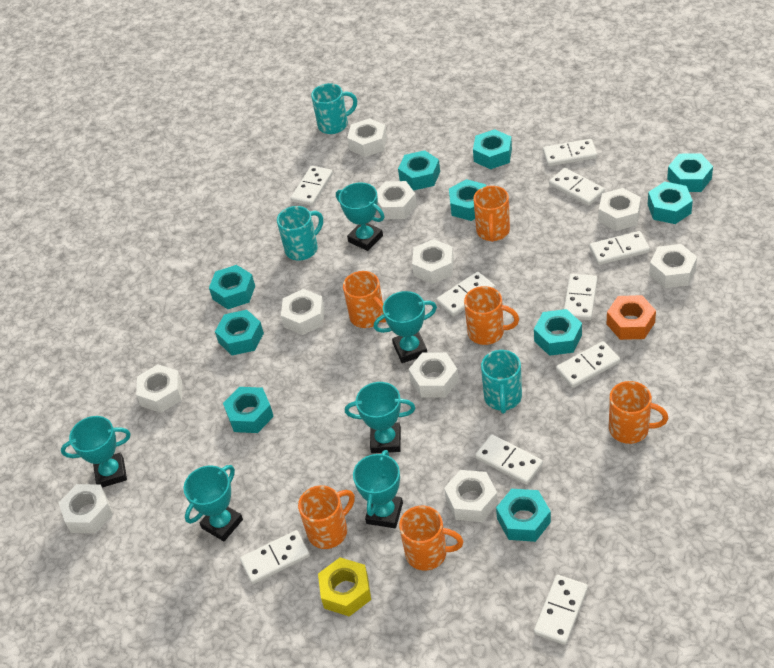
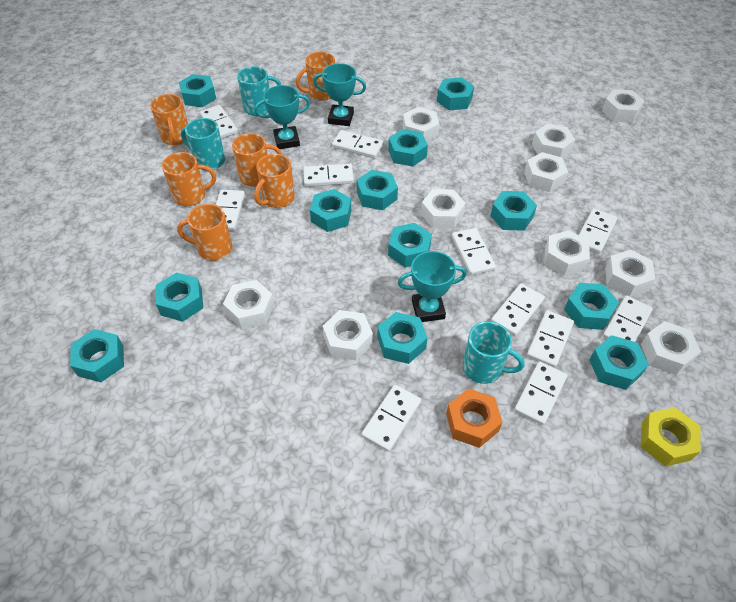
turquoise nut: 10 -> 12
turquoise trophy: 6 -> 3
white domino: 10 -> 11

